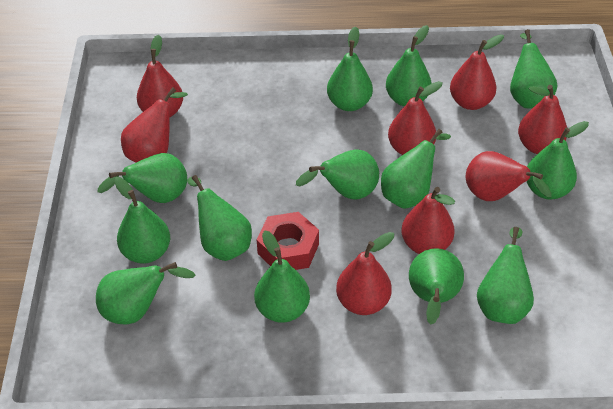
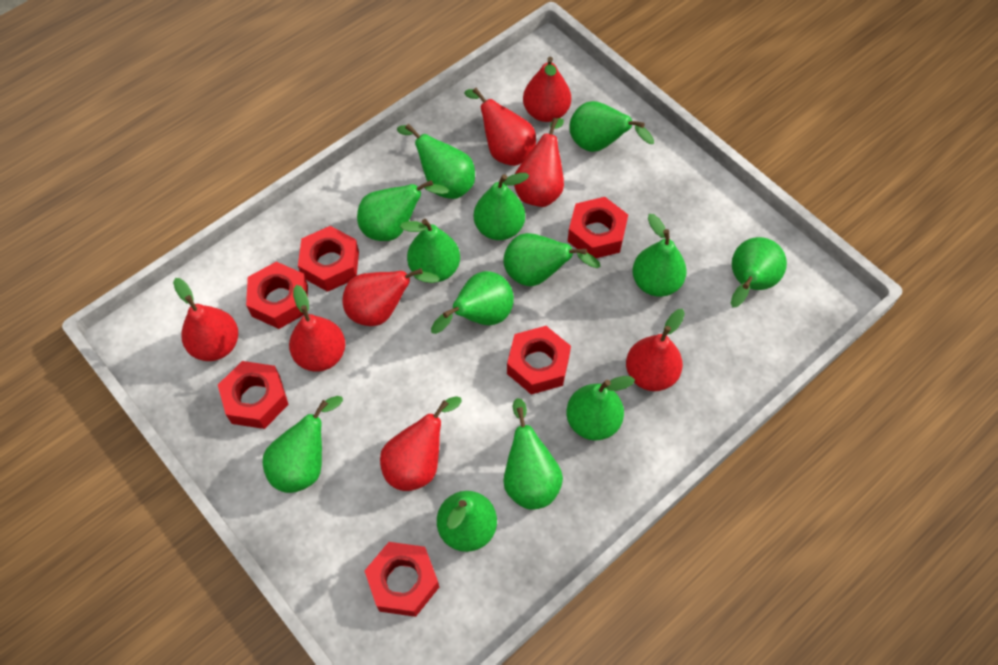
red nut: 1 -> 6

